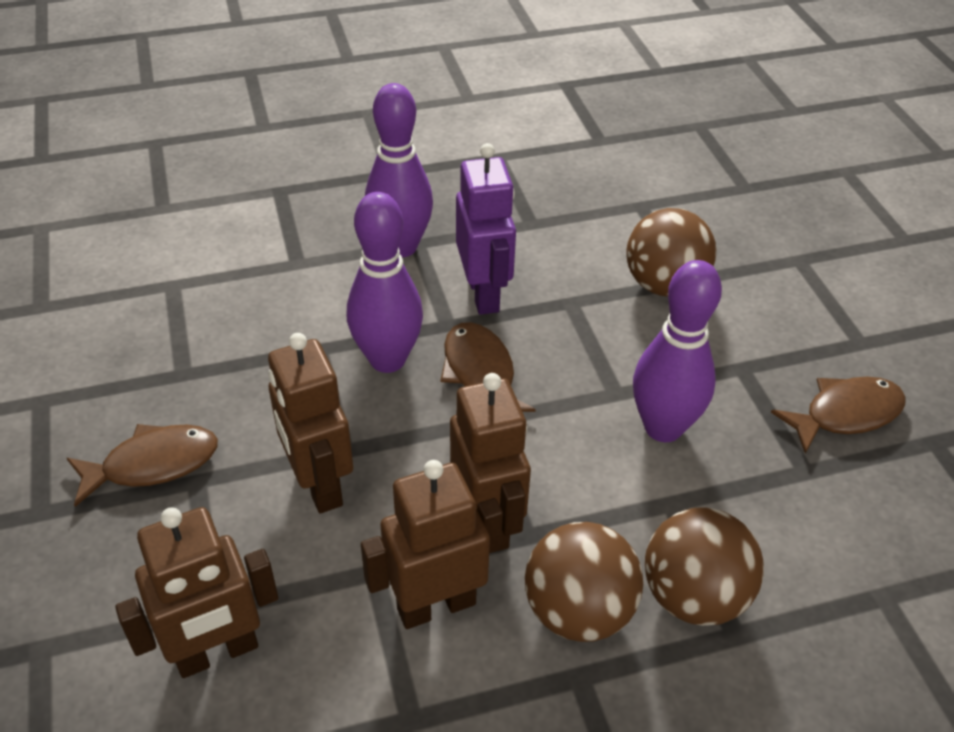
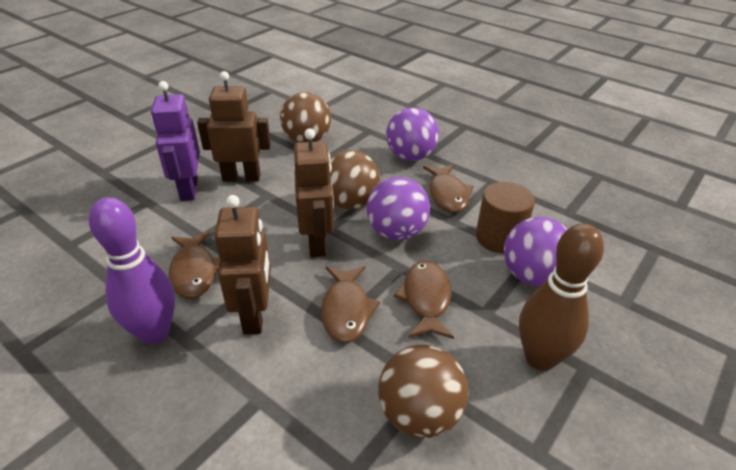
brown bowling pin: 0 -> 1
brown cylinder: 0 -> 1
brown fish: 3 -> 4
brown robot: 4 -> 3
purple ball: 0 -> 3
purple bowling pin: 3 -> 1

